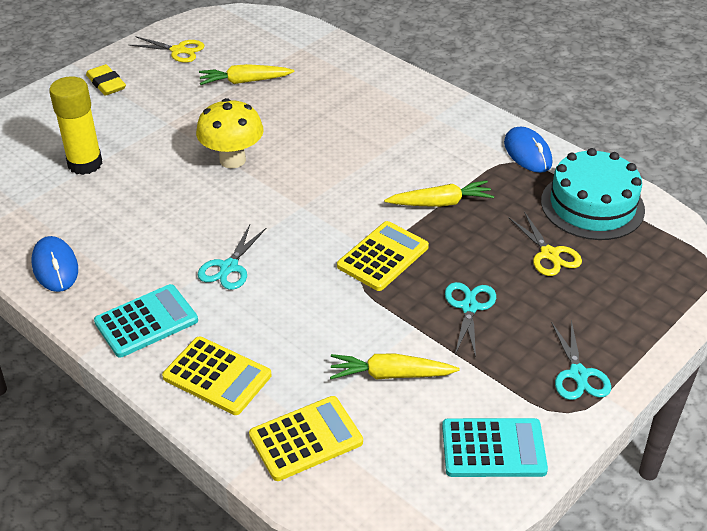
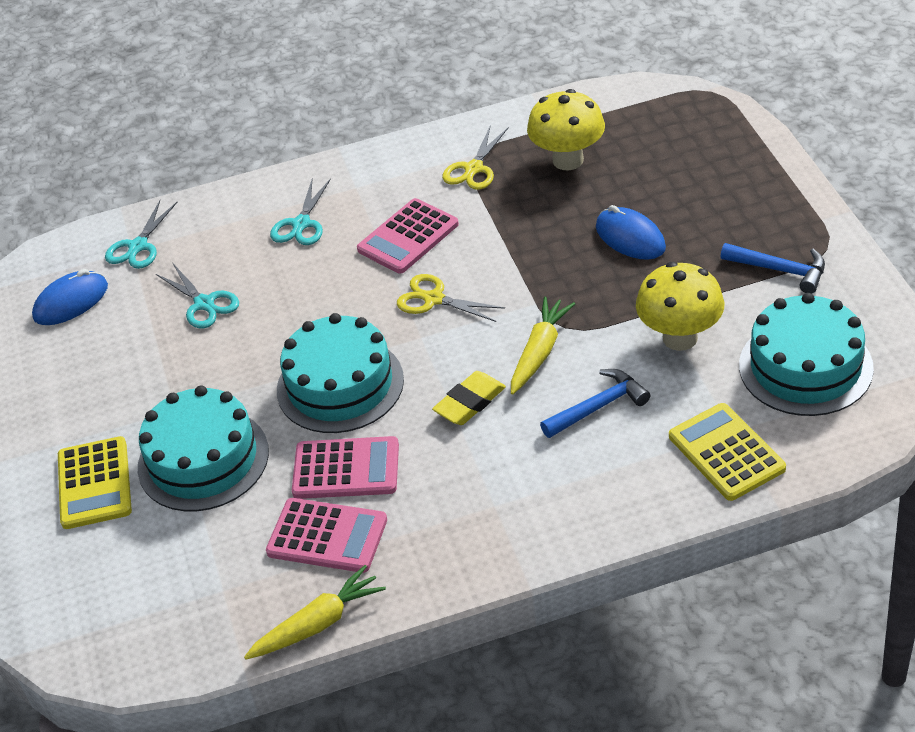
blue hammer: 0 -> 2
pink calculator: 0 -> 3
turquoise cake: 1 -> 3
turquoise calculator: 2 -> 0
yellow calculator: 3 -> 2
yellow carrot: 3 -> 2
yellow glue stick: 1 -> 0
yellow mushroom: 1 -> 2

